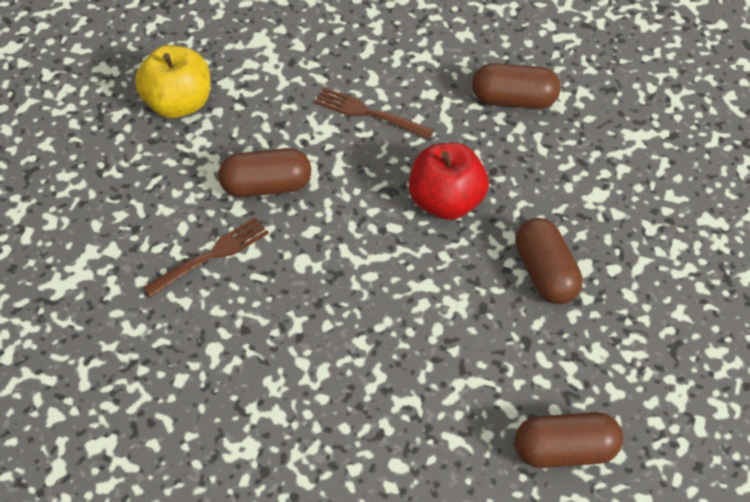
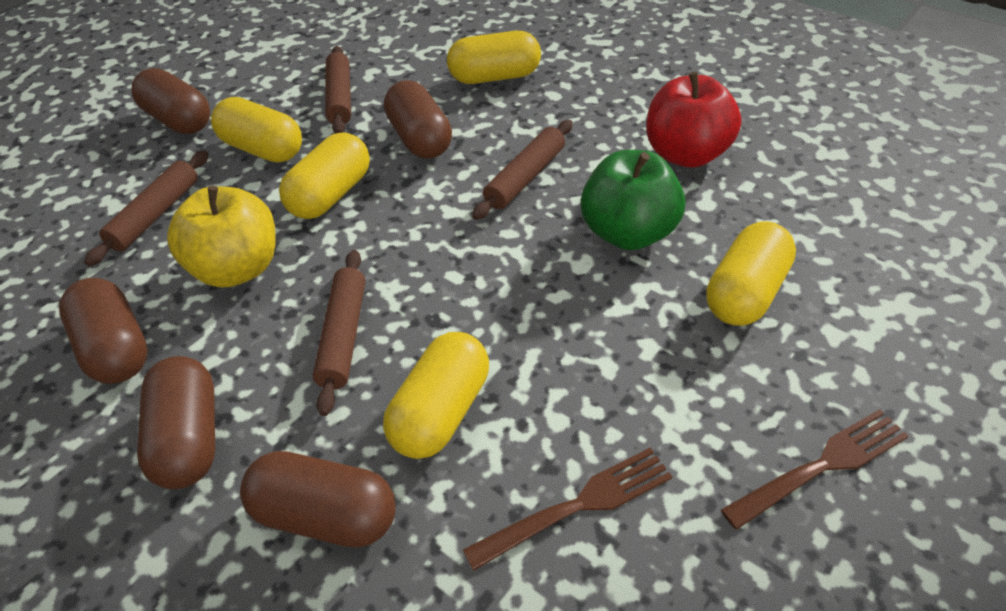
brown capsule: 4 -> 5
brown rolling pin: 0 -> 4
green apple: 0 -> 1
yellow capsule: 0 -> 5

